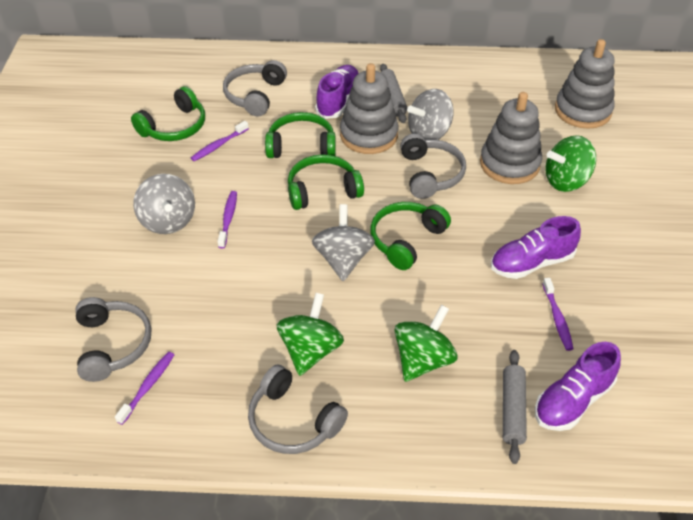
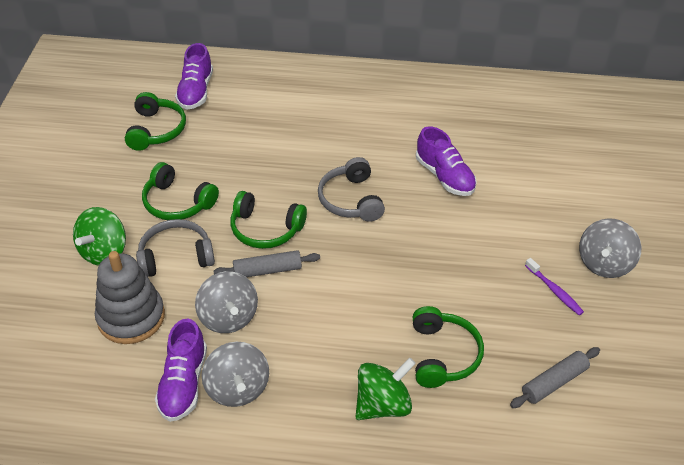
green spinning top: 3 -> 2
grey headphones: 4 -> 2
grey stacking toy: 3 -> 1
purple toothbrush: 4 -> 1

